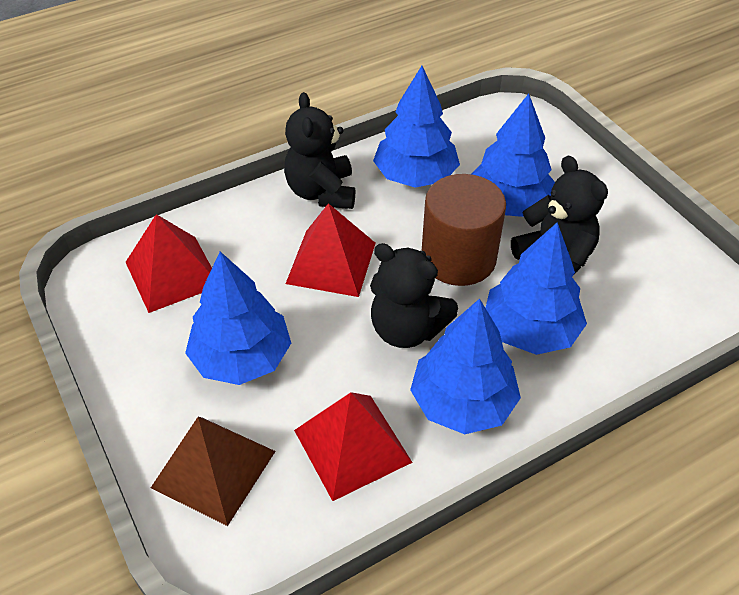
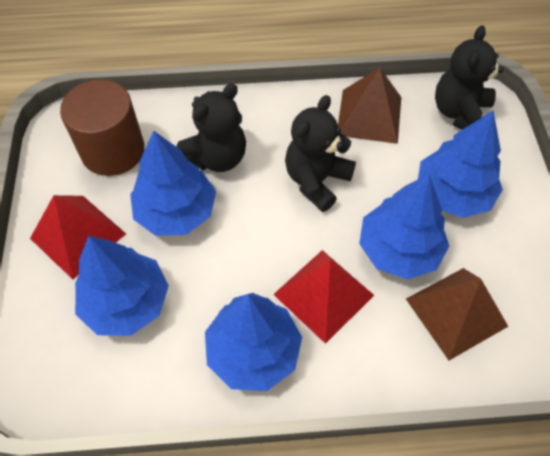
brown pyramid: 1 -> 2
red pyramid: 3 -> 2

